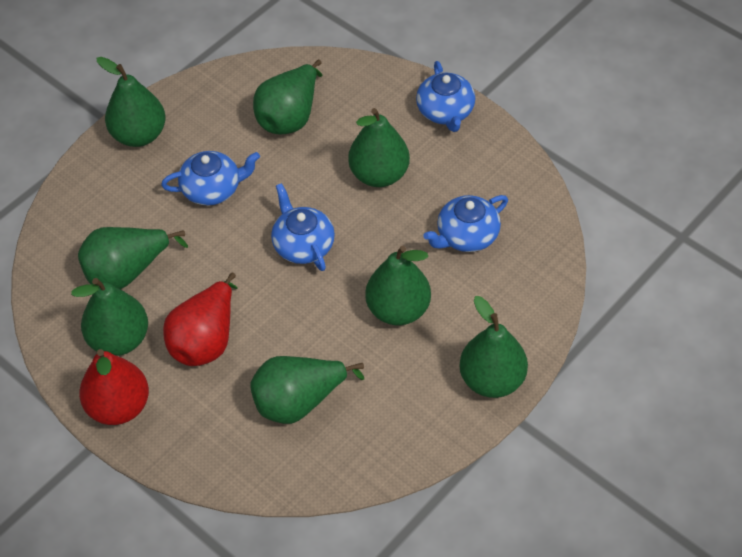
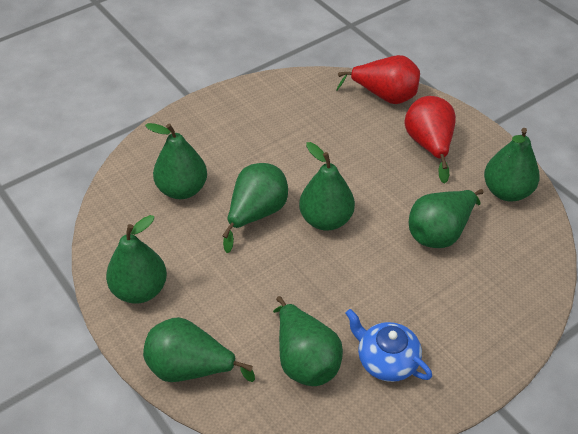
blue teapot: 4 -> 1

